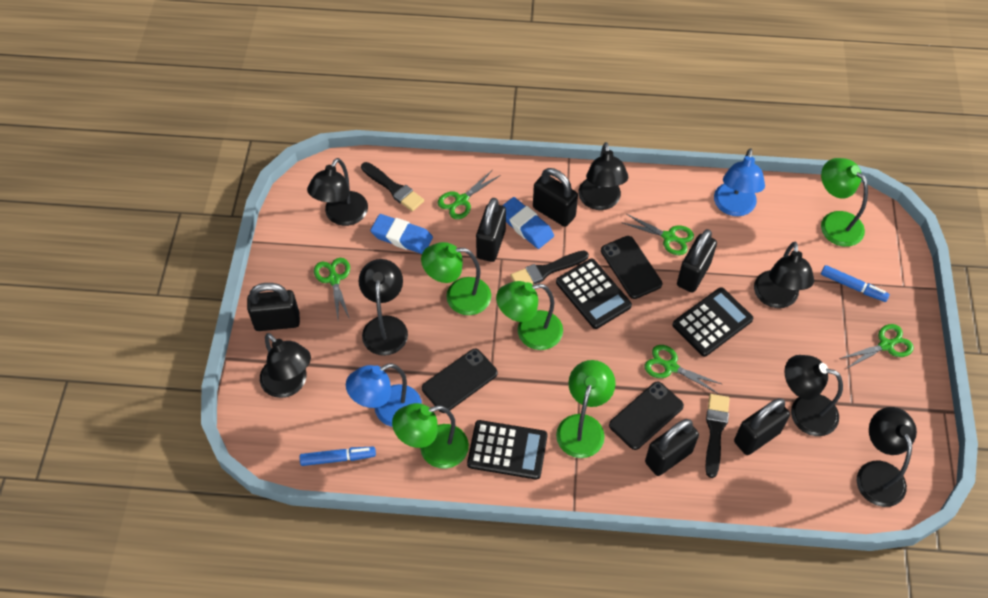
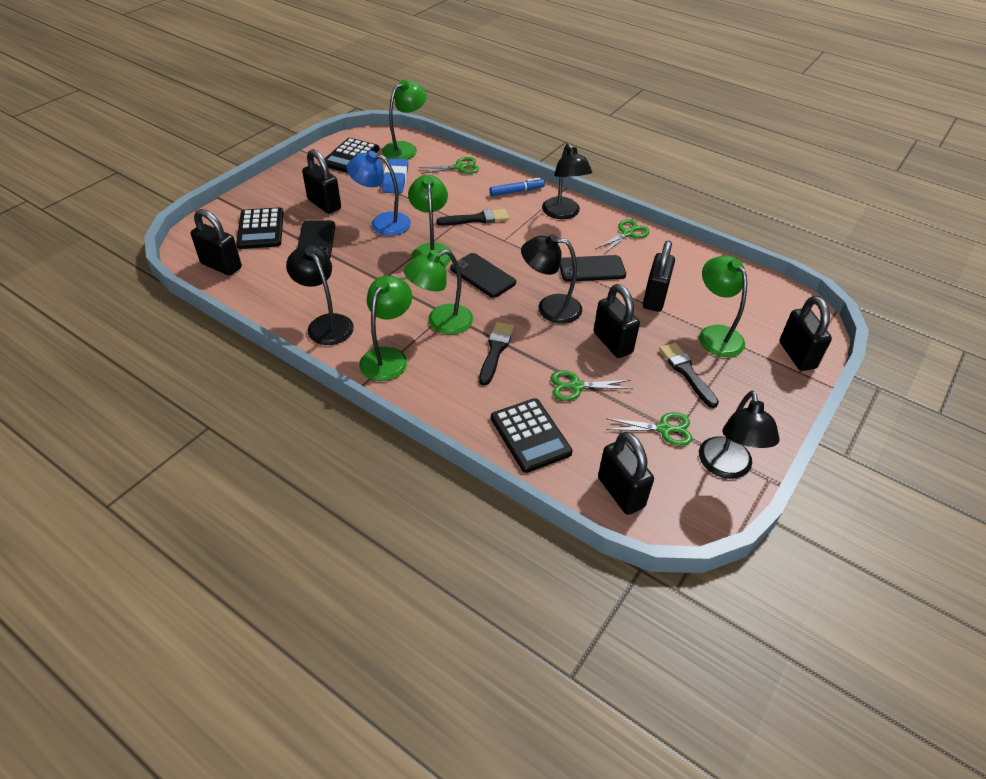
black lamp: 7 -> 4
blue eraser: 2 -> 1
blue lamp: 2 -> 1
blue marker: 2 -> 1
green scissors: 5 -> 4

